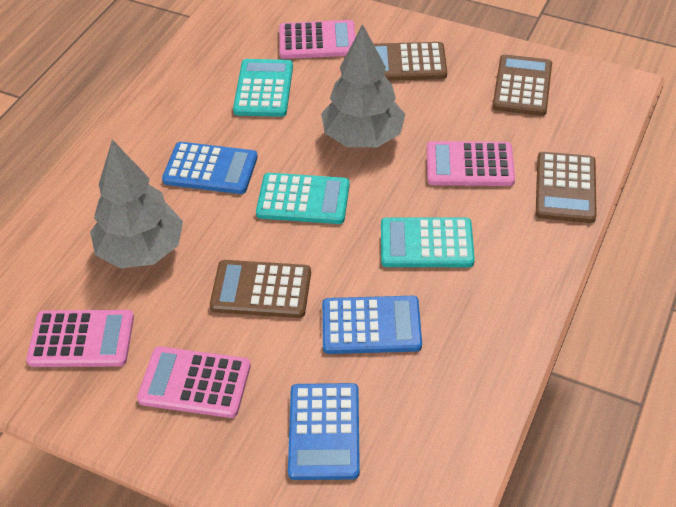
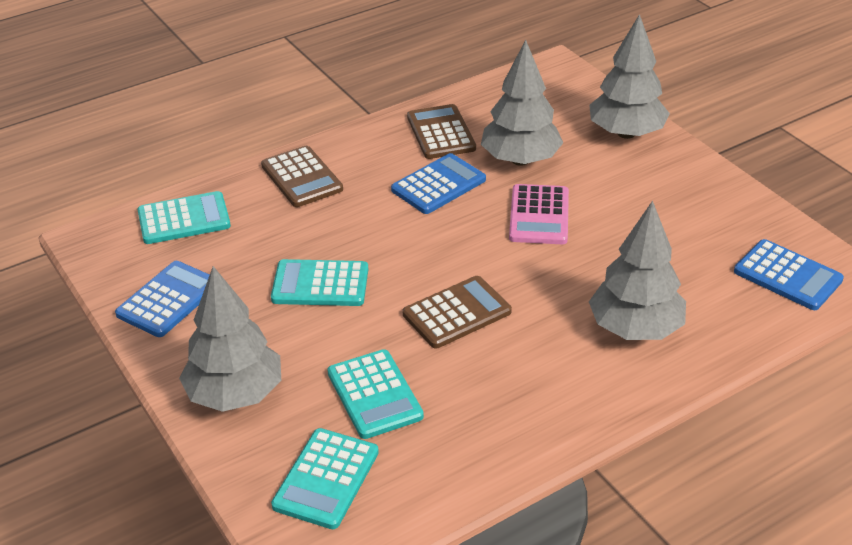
brown calculator: 4 -> 3
grey tree: 2 -> 4
pink calculator: 4 -> 1
turquoise calculator: 3 -> 4

